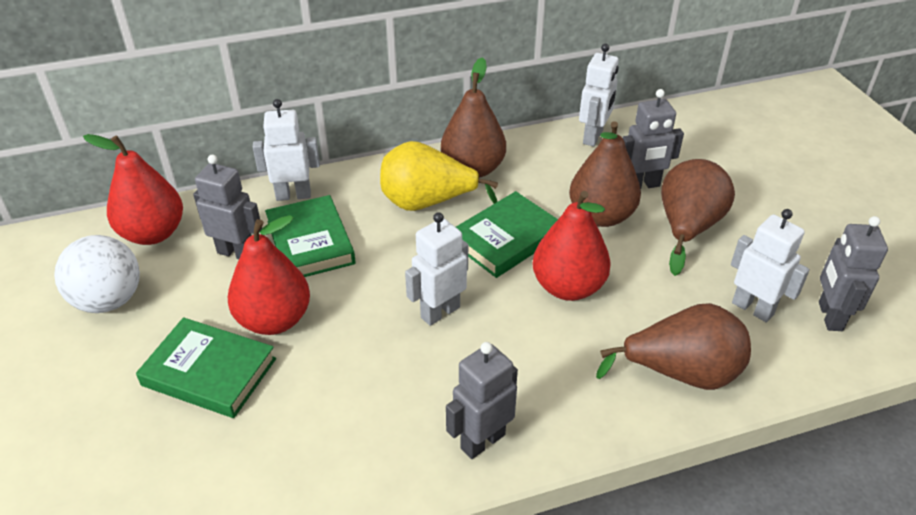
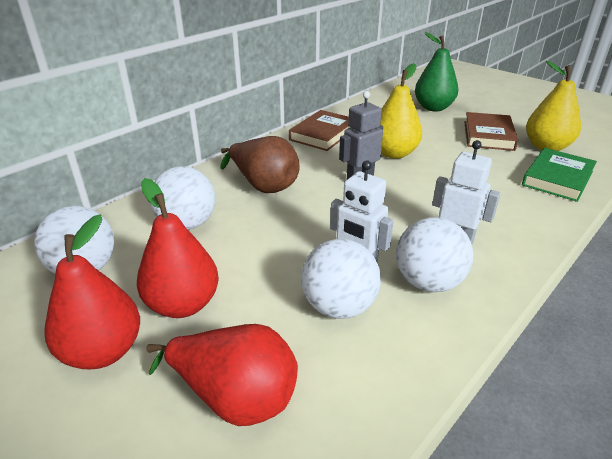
brown book: 0 -> 2
brown pear: 4 -> 1
green book: 3 -> 1
green pear: 0 -> 1
grey robot: 4 -> 1
white ball: 1 -> 4
white robot: 4 -> 2
yellow pear: 1 -> 2

